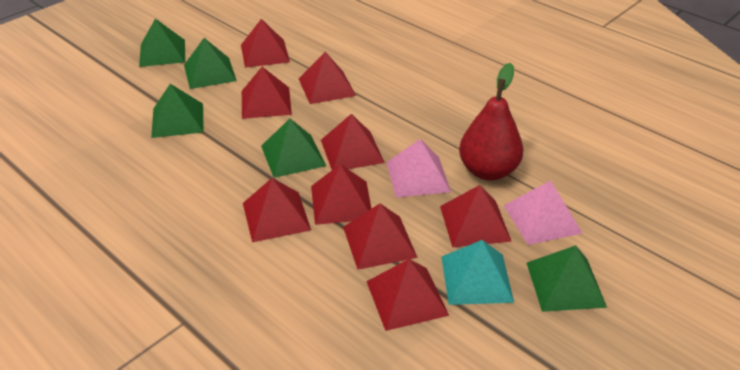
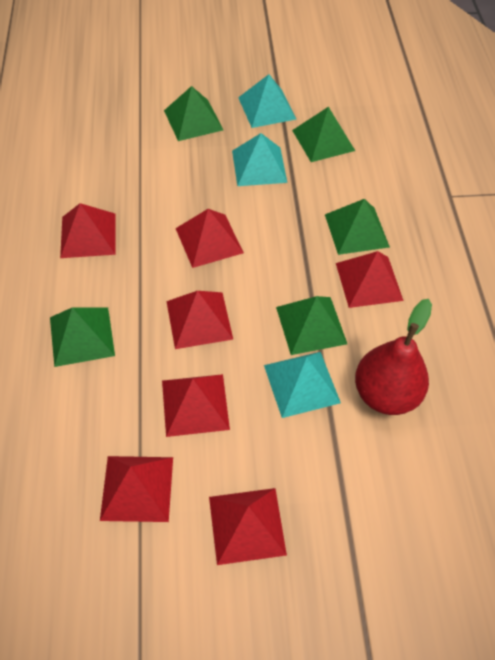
pink pyramid: 2 -> 0
red pyramid: 9 -> 7
turquoise pyramid: 1 -> 3

